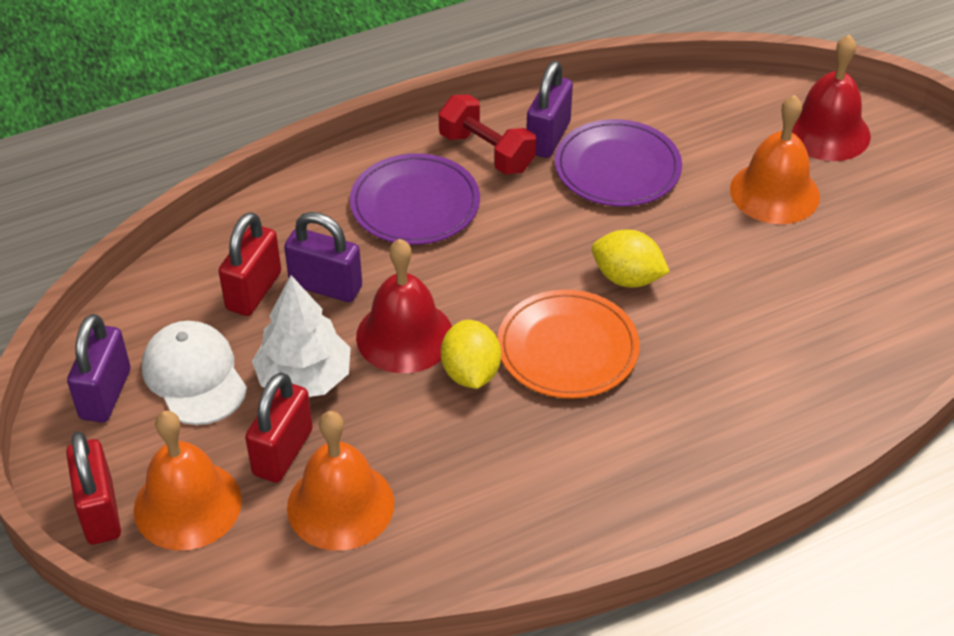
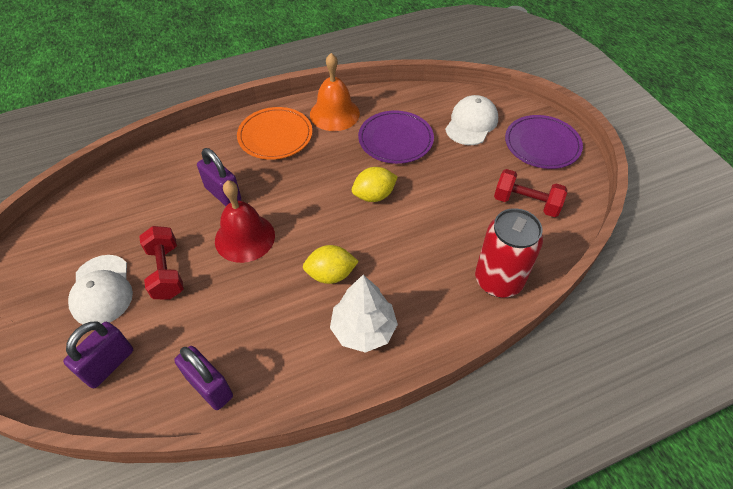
orange bell: 3 -> 1
red bell: 2 -> 1
red can: 0 -> 1
red dumbbell: 1 -> 2
red padlock: 3 -> 0
white cap: 1 -> 2

